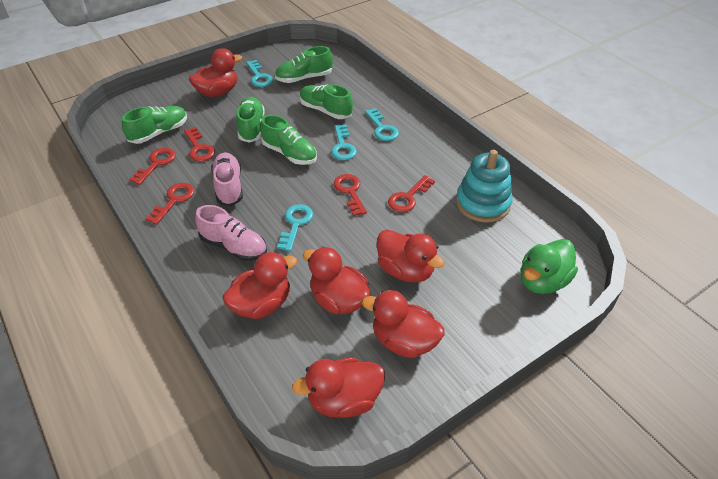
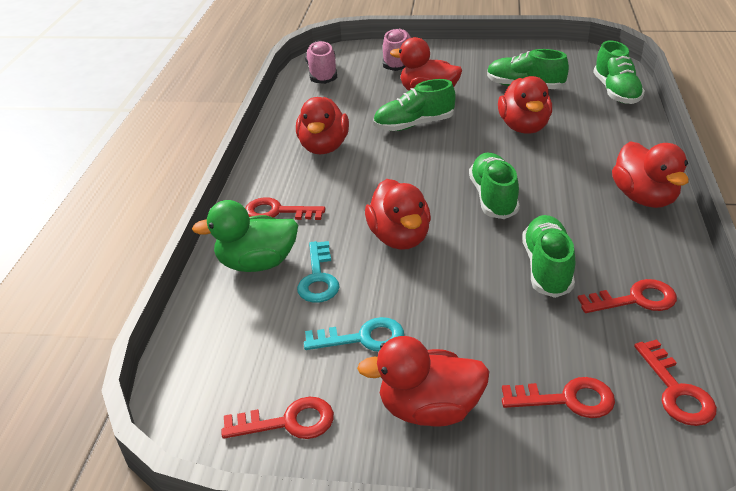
turquoise key: 4 -> 2
turquoise stacking toy: 1 -> 0

